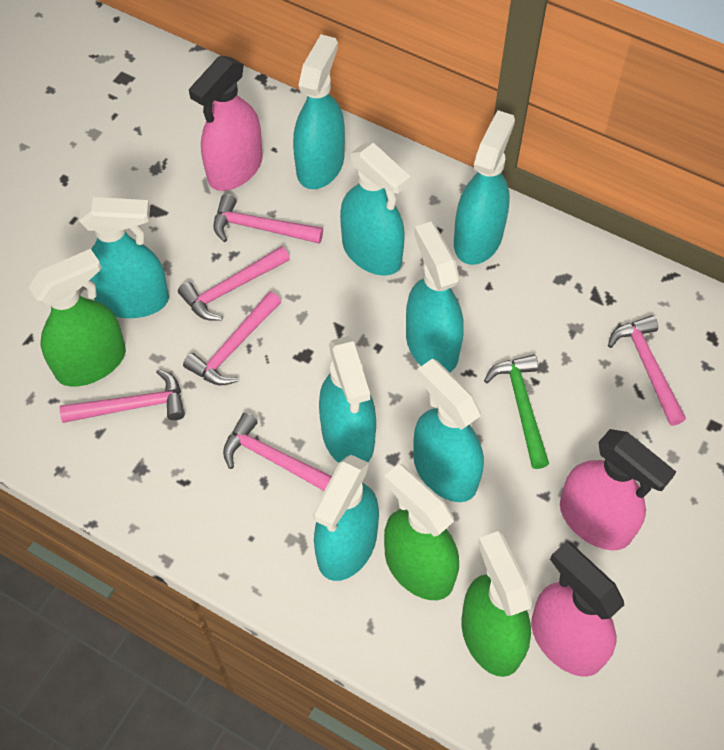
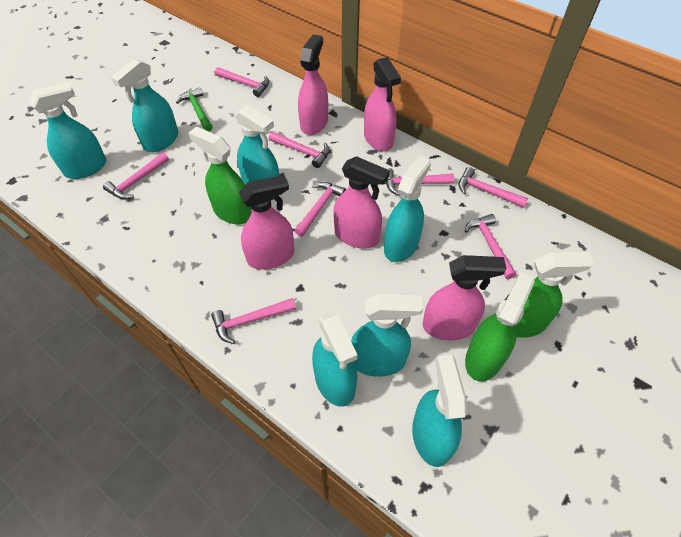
pink hammer: 6 -> 8
pink spray bottle: 3 -> 5
turquoise spray bottle: 8 -> 7

